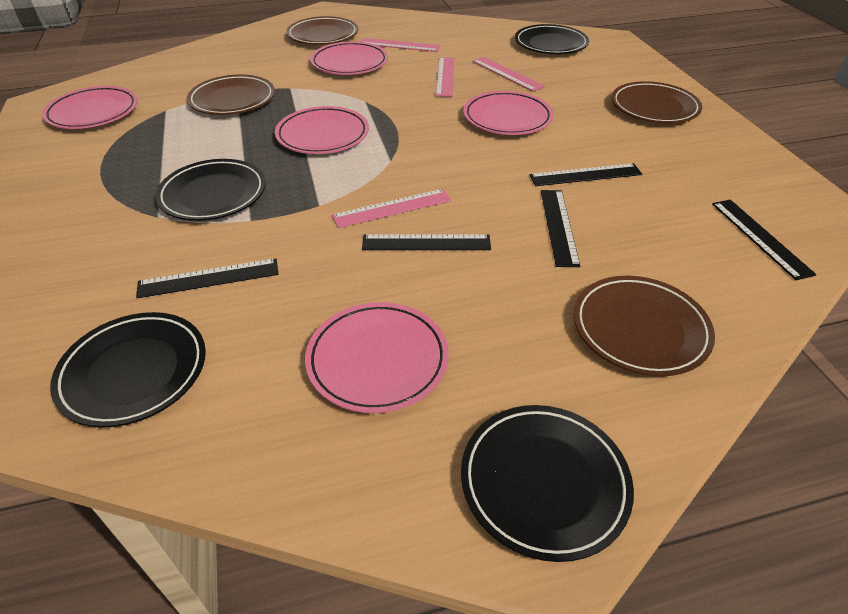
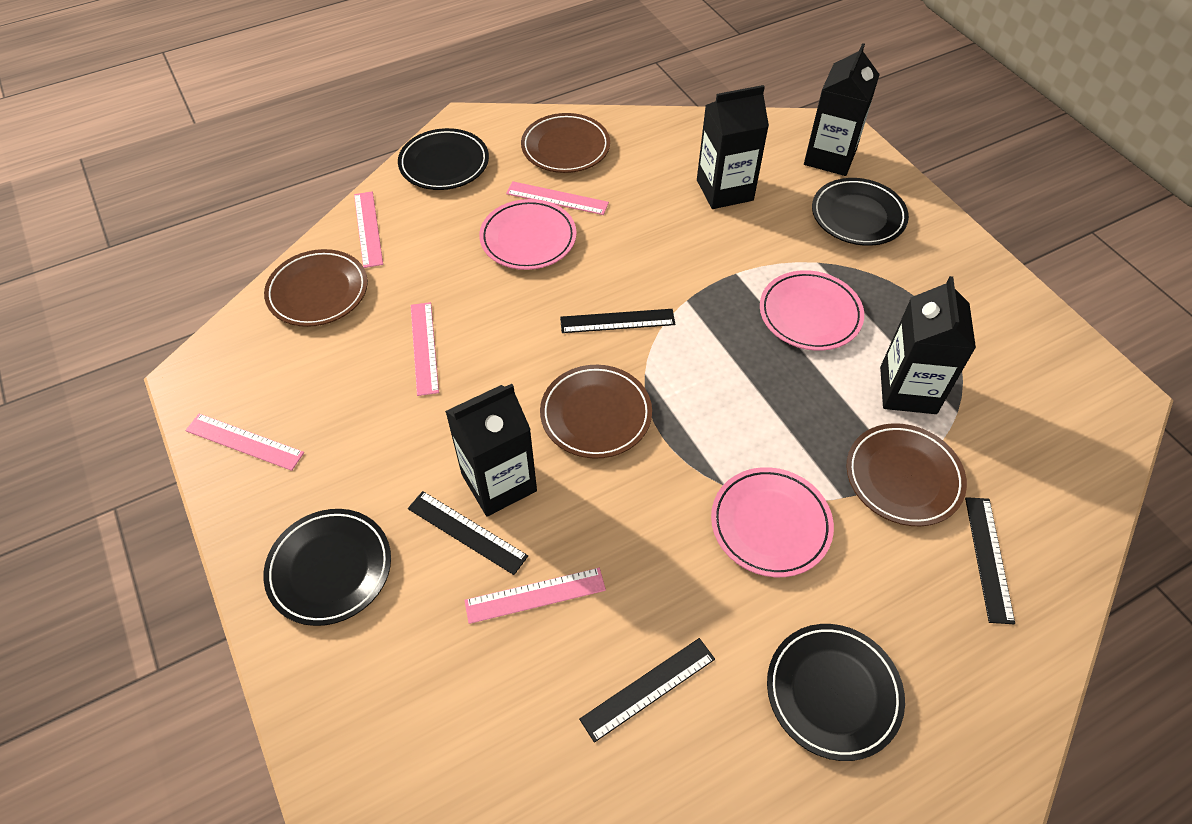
black carton: 0 -> 4
black ruler: 5 -> 4
pink plate: 5 -> 3
pink ruler: 4 -> 5

